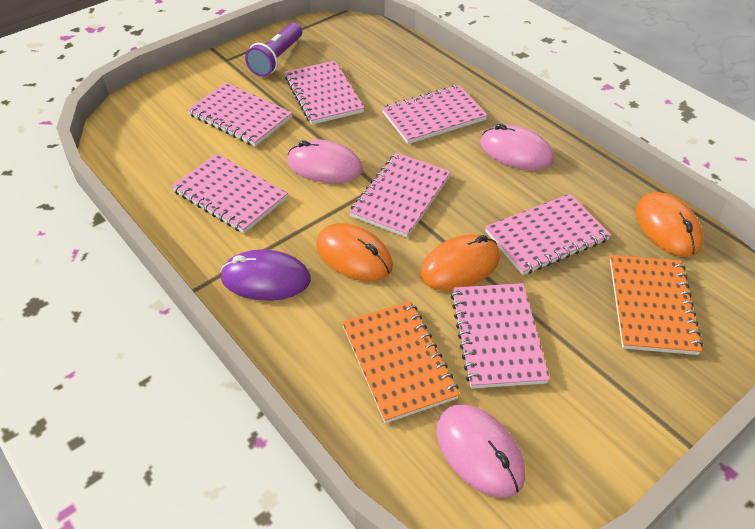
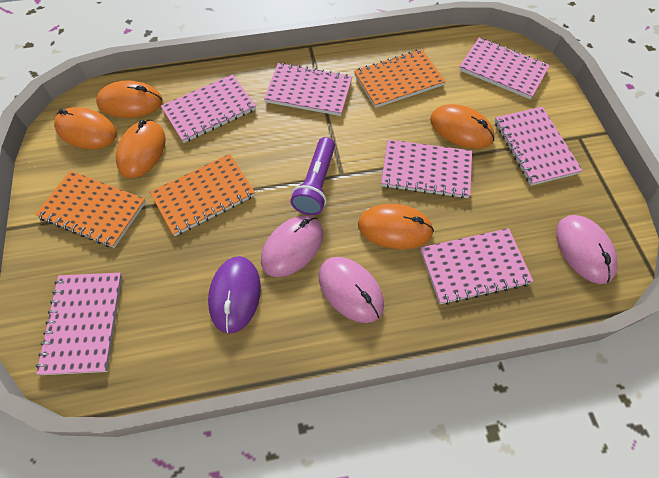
orange mouse: 3 -> 5
orange notebook: 2 -> 3

